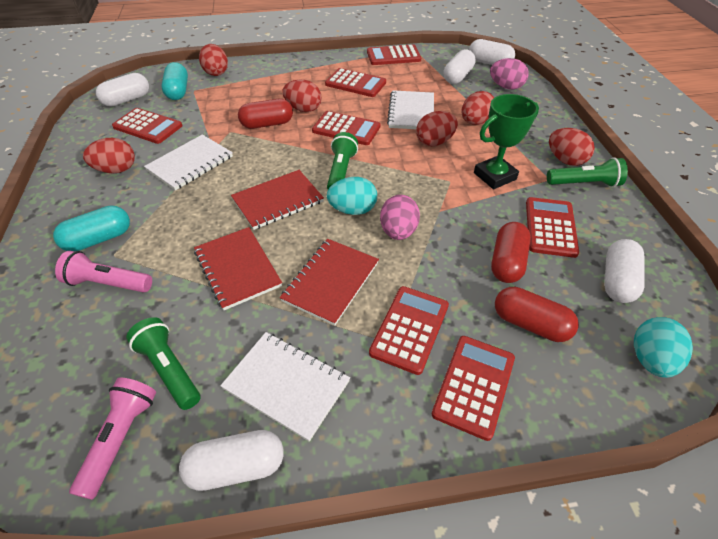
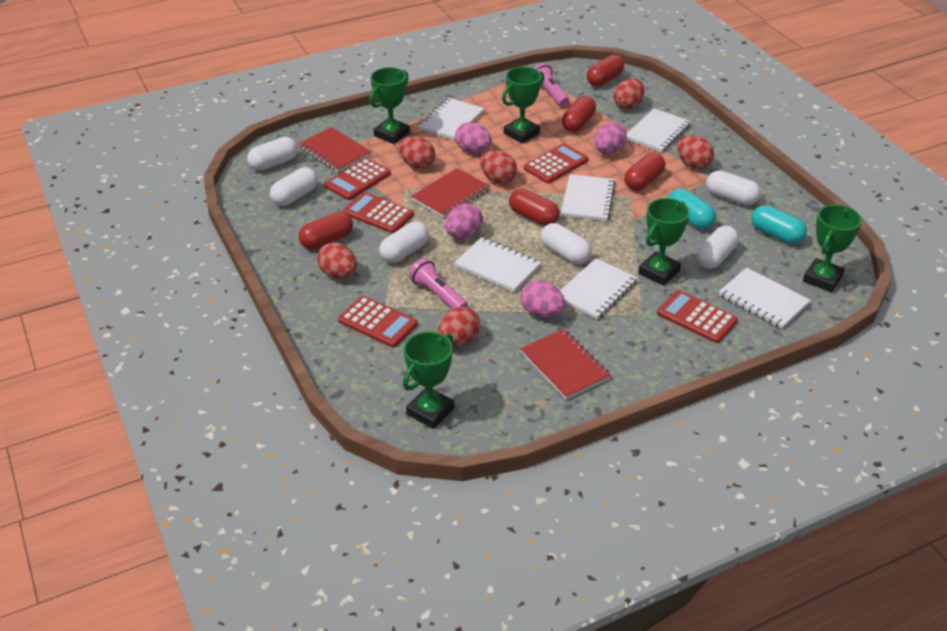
green flashlight: 3 -> 0
green trophy: 1 -> 5
pink egg: 2 -> 4
red calculator: 7 -> 5
red capsule: 3 -> 5
turquoise egg: 2 -> 0
white capsule: 5 -> 6
white notebook: 3 -> 6

